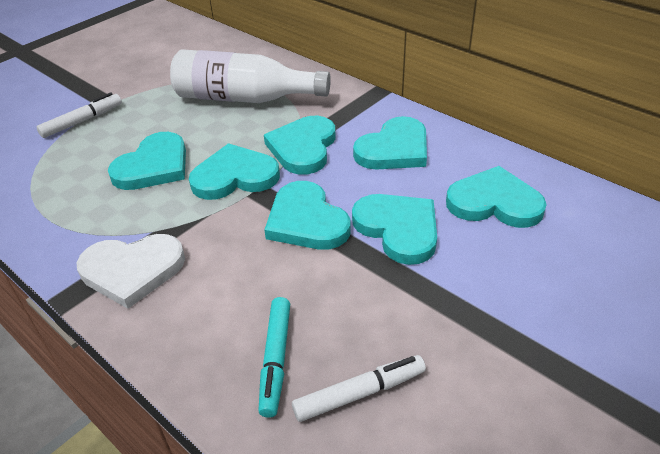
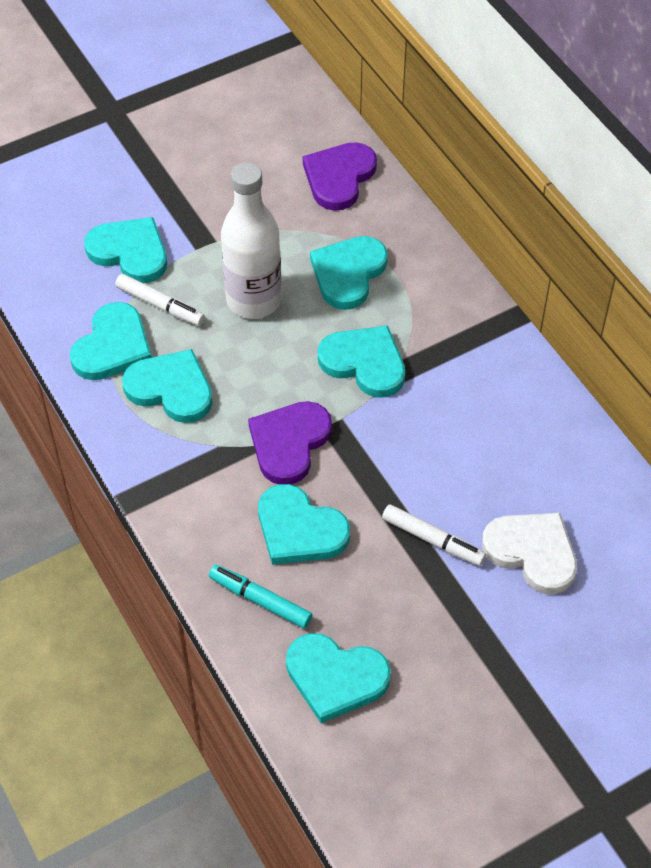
purple heart: 0 -> 2

